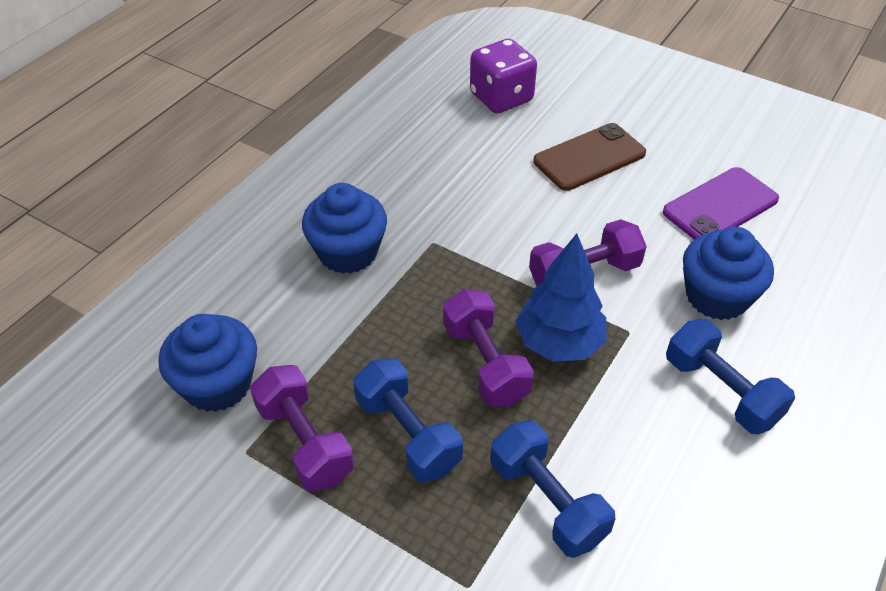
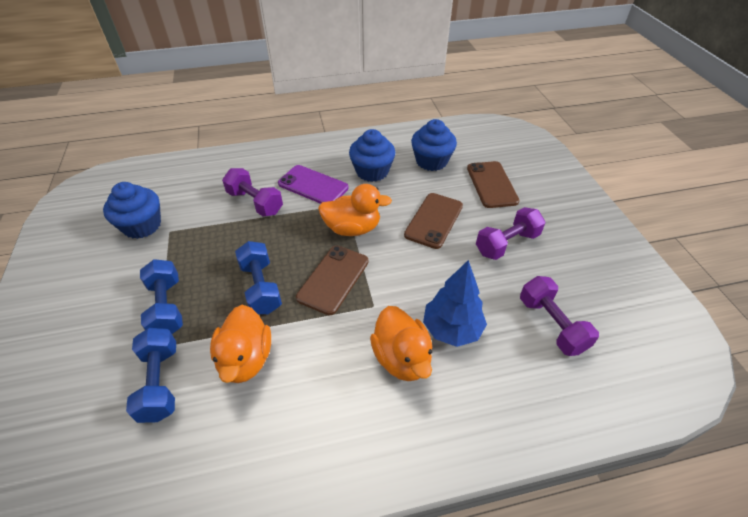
brown phone: 1 -> 3
orange duck: 0 -> 3
purple dice: 1 -> 0

